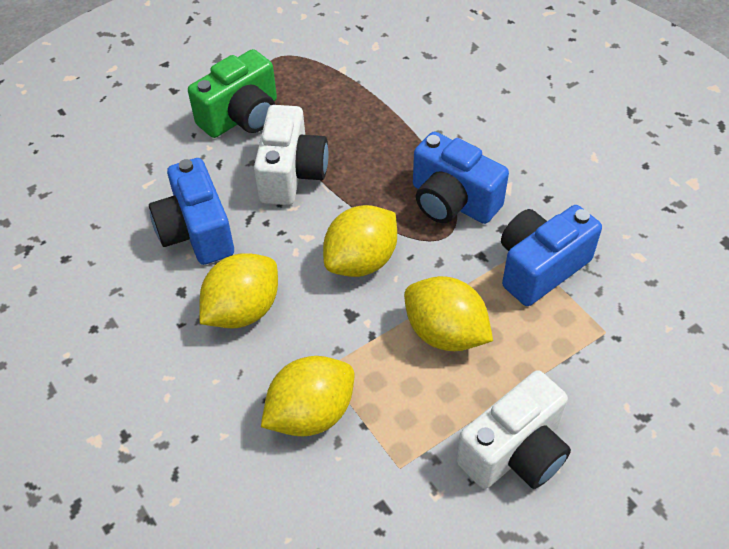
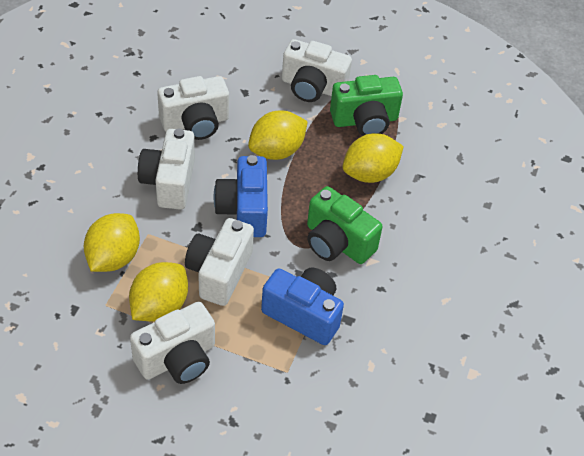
blue camera: 3 -> 2
green camera: 1 -> 2
white camera: 2 -> 5

